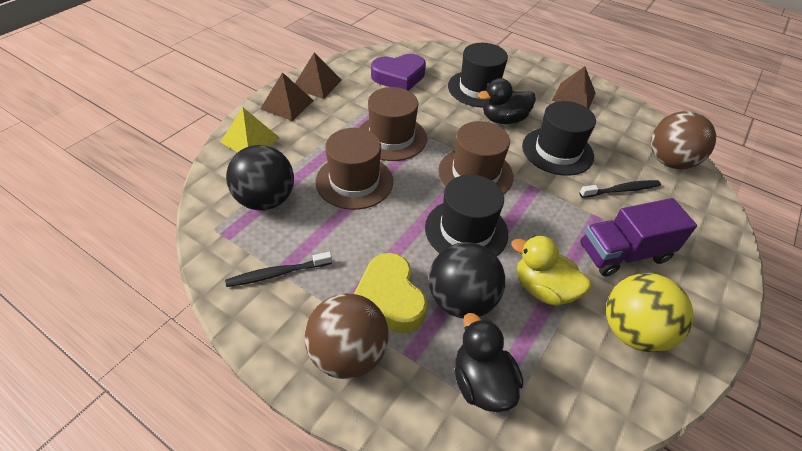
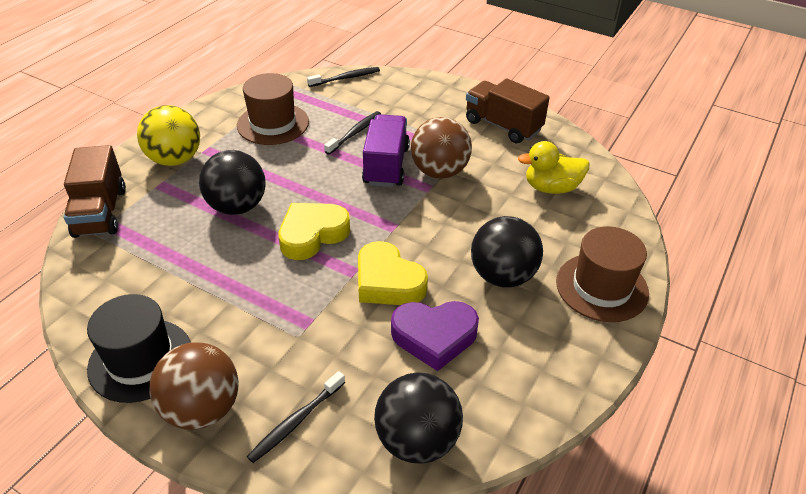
black ball: 2 -> 3
black duck: 2 -> 0
black hat: 3 -> 1
black toothbrush: 2 -> 3
brown hat: 3 -> 2
brown pyramid: 3 -> 0
brown truck: 0 -> 2
yellow heart: 1 -> 2
yellow pyramid: 1 -> 0

